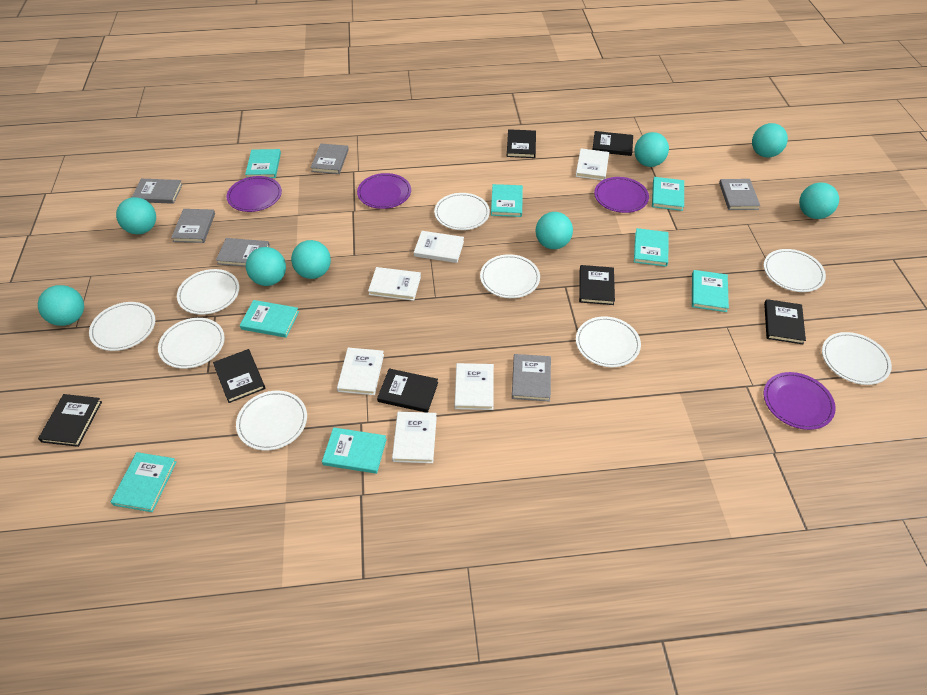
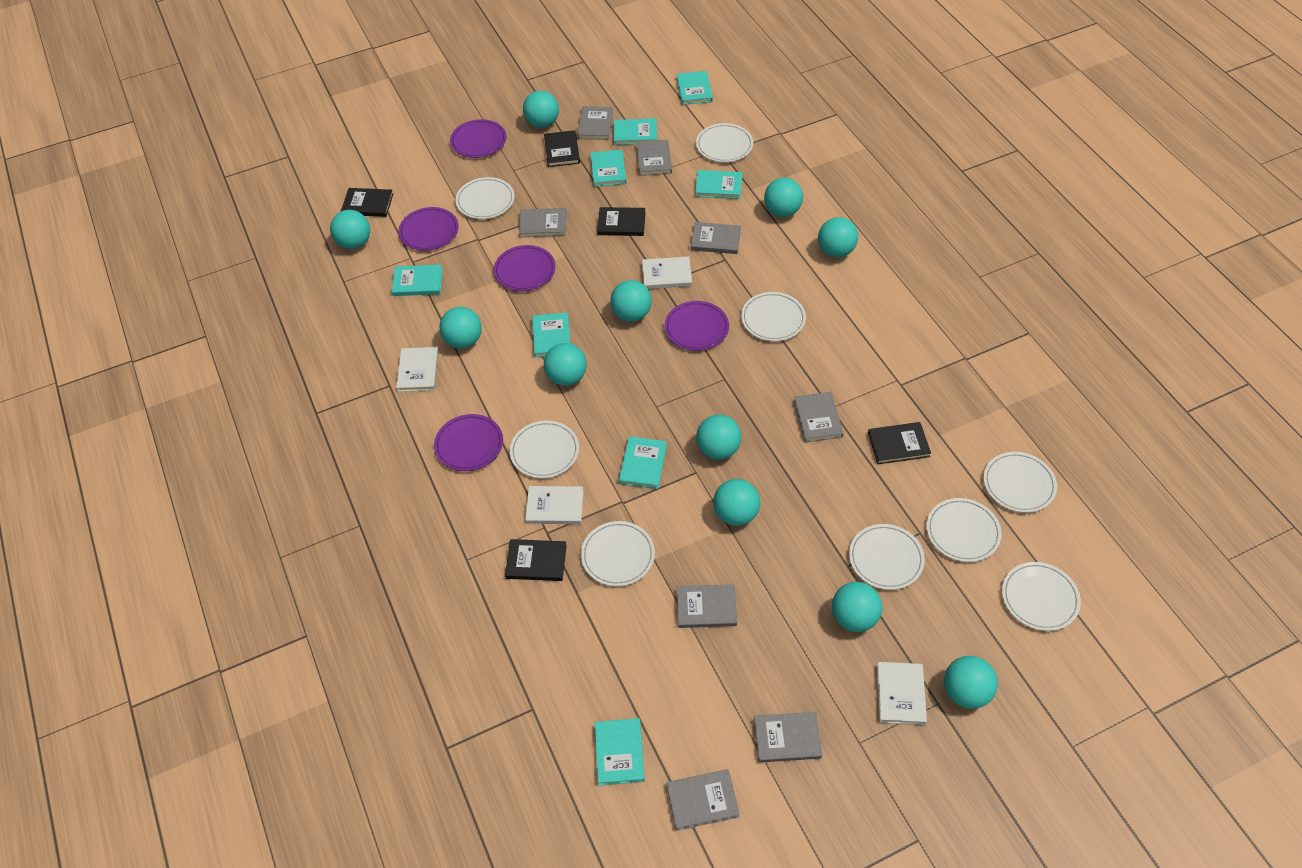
black book: 7 -> 5
grey book: 6 -> 8
purple plate: 4 -> 5
turquoise ball: 8 -> 11
white book: 6 -> 4

